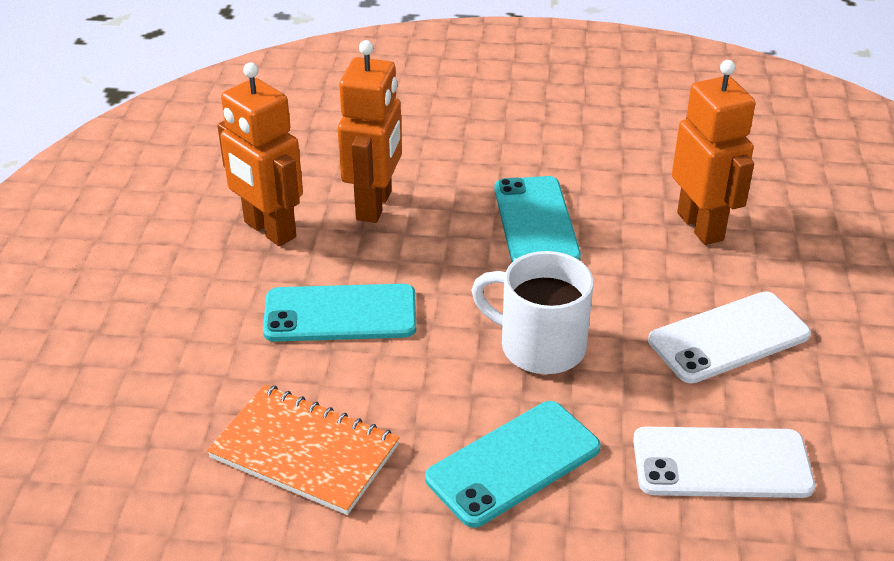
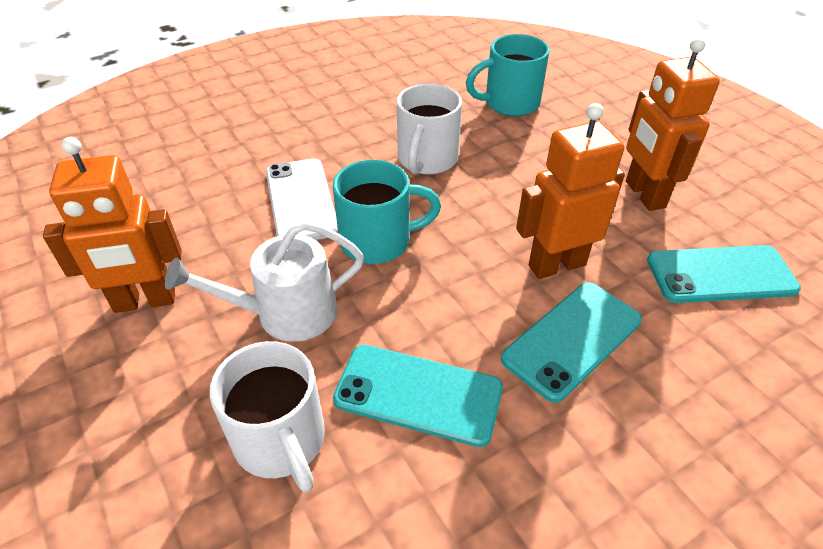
orange notebook: 1 -> 0
turquoise mug: 0 -> 2
white mug: 1 -> 2
white phone: 2 -> 1
white watering can: 0 -> 1

